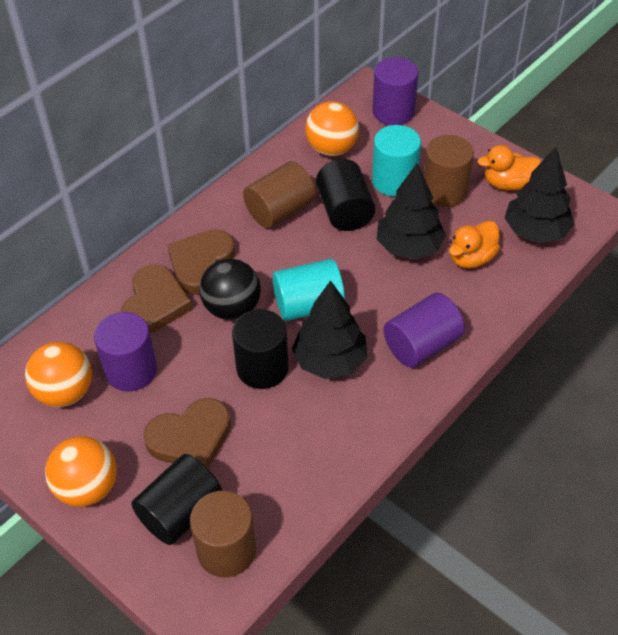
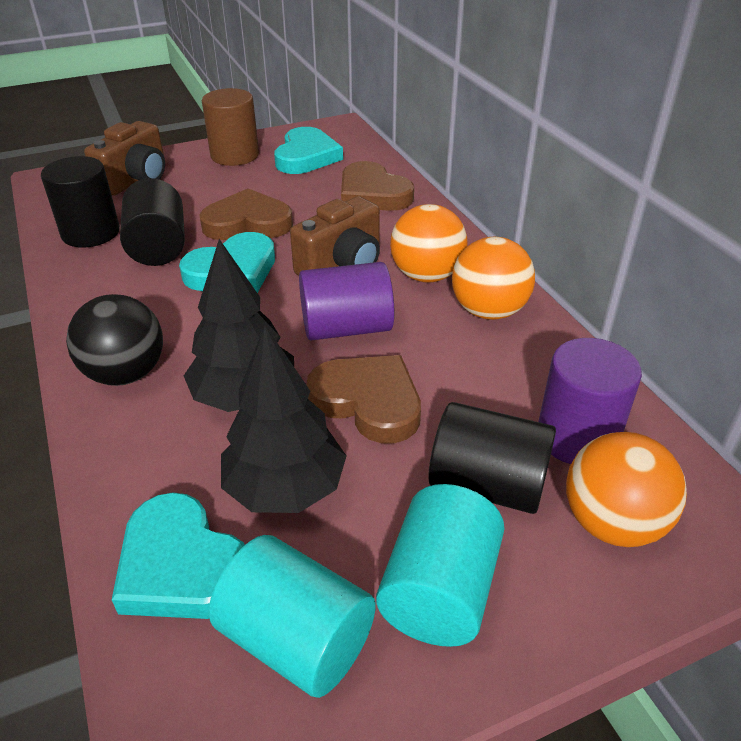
black tree: 3 -> 2
brown camera: 0 -> 2
brown cylinder: 3 -> 1
orange duck: 2 -> 0
purple cylinder: 3 -> 2
turquoise heart: 0 -> 3

